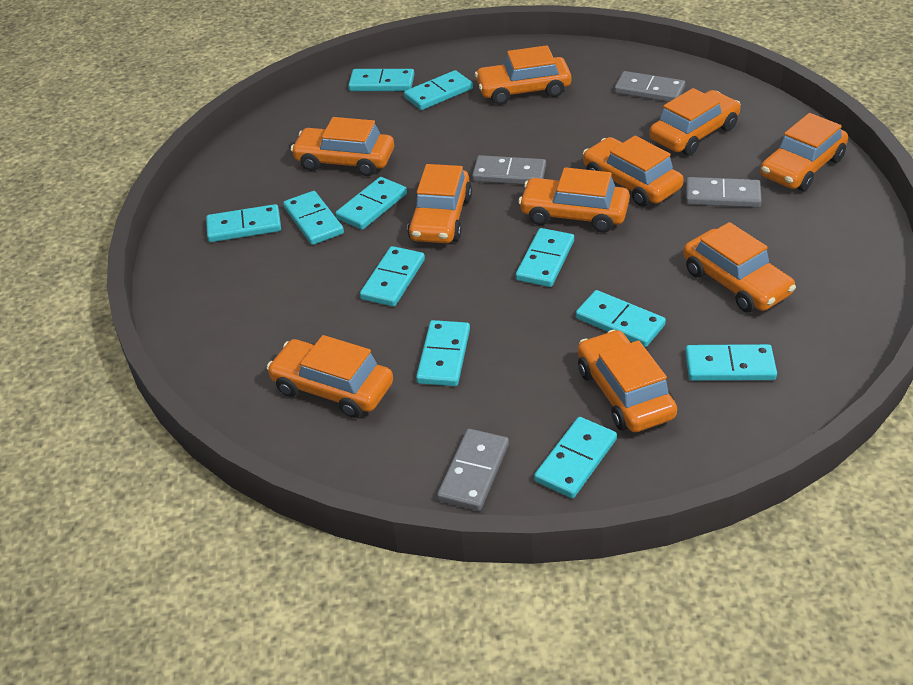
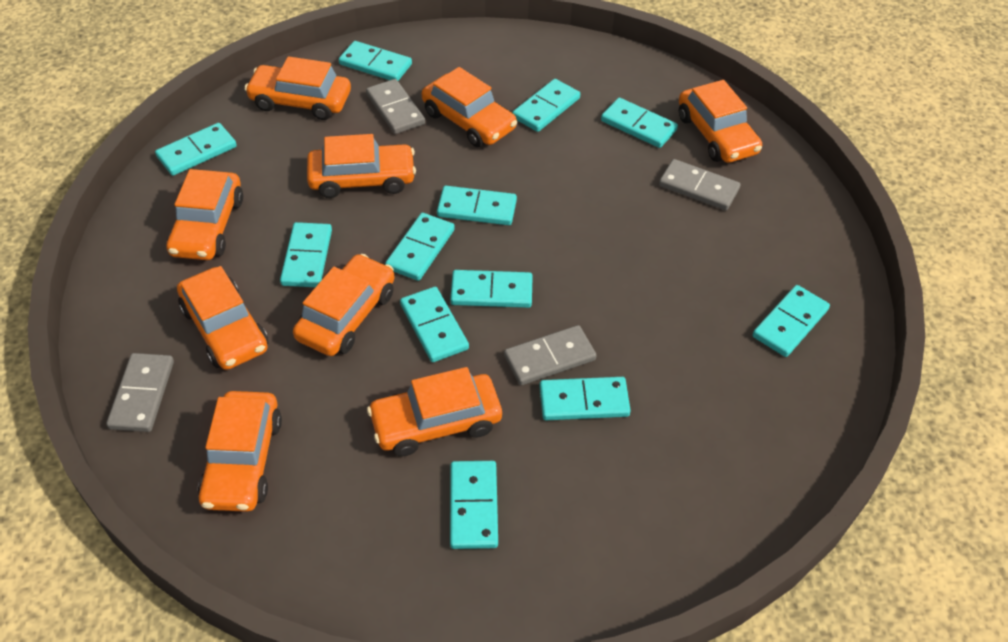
orange car: 10 -> 9
turquoise domino: 11 -> 12

